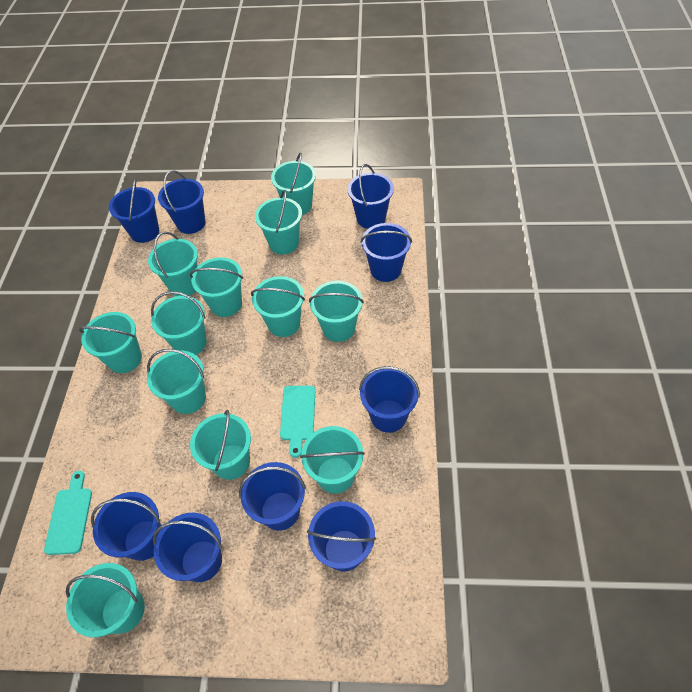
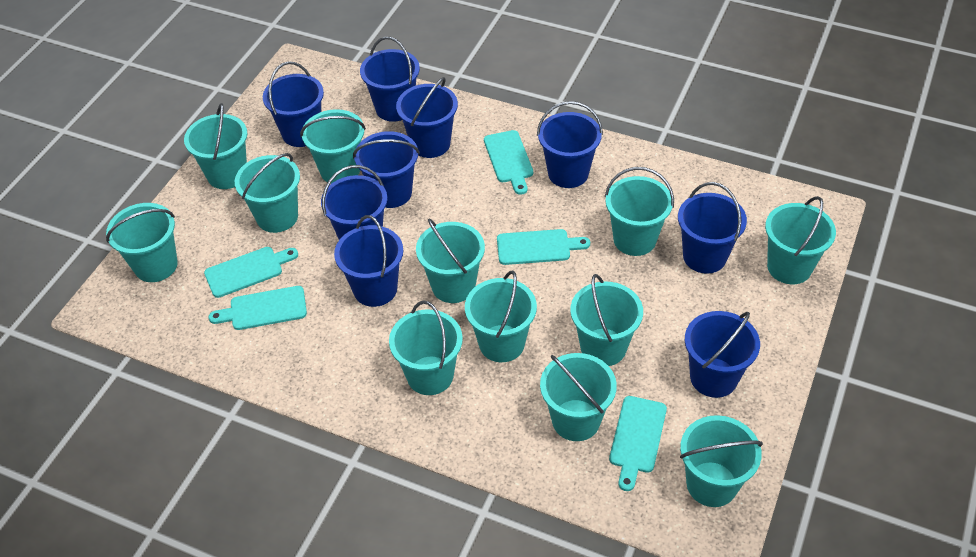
turquoise cutting board: 2 -> 5

